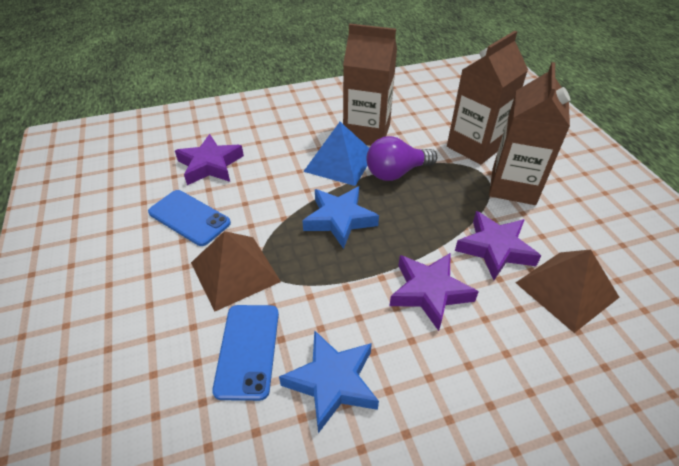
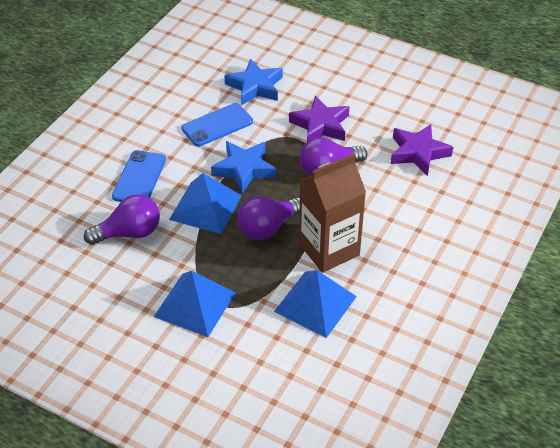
blue pyramid: 1 -> 3
brown carton: 3 -> 1
brown pyramid: 2 -> 0
purple light bulb: 1 -> 3
purple star: 3 -> 2

